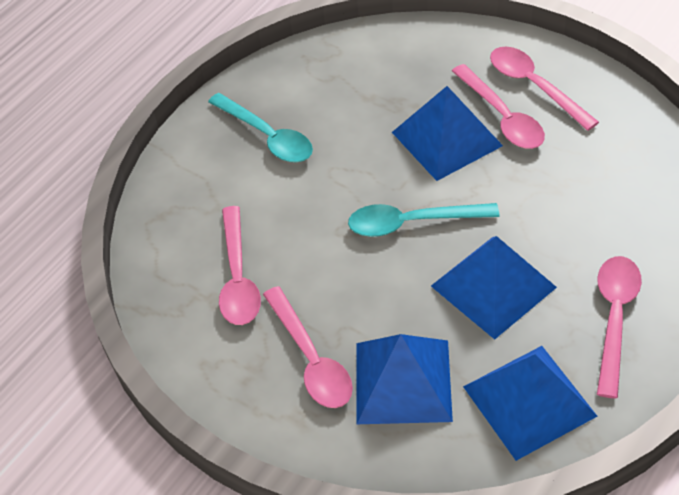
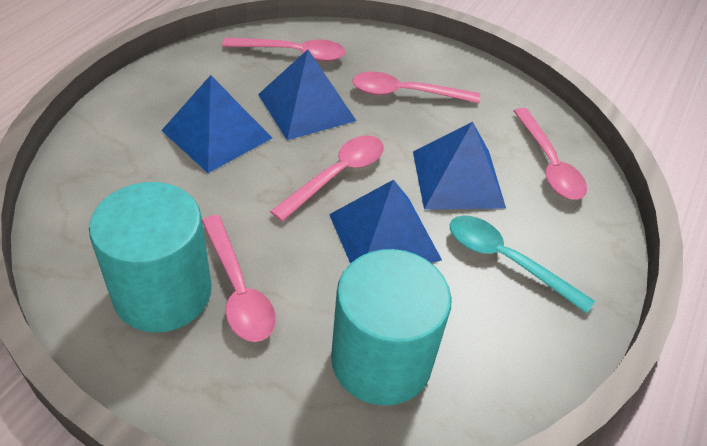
turquoise cylinder: 0 -> 2
turquoise spoon: 2 -> 1

